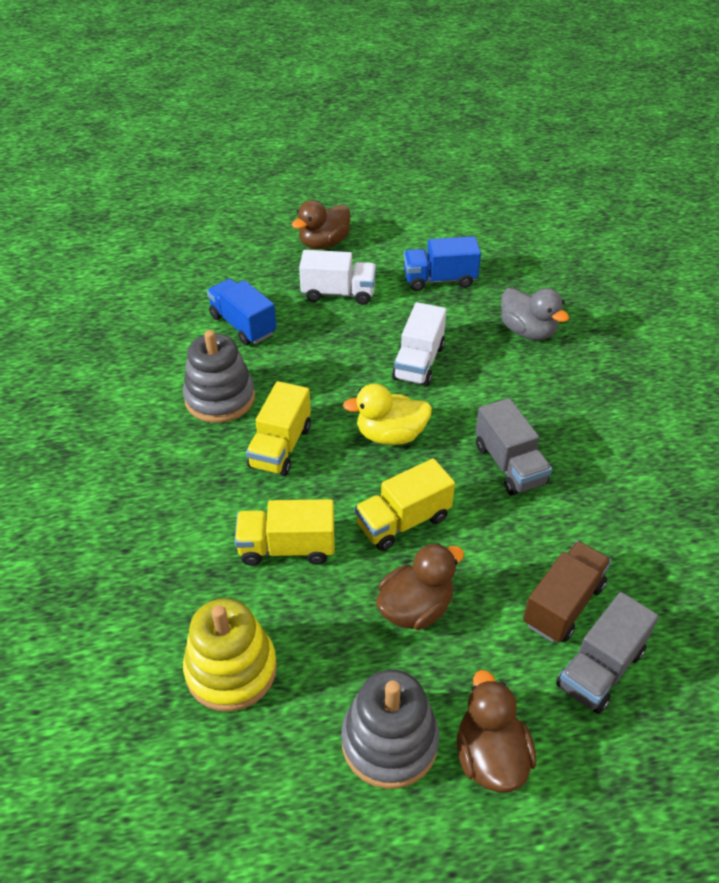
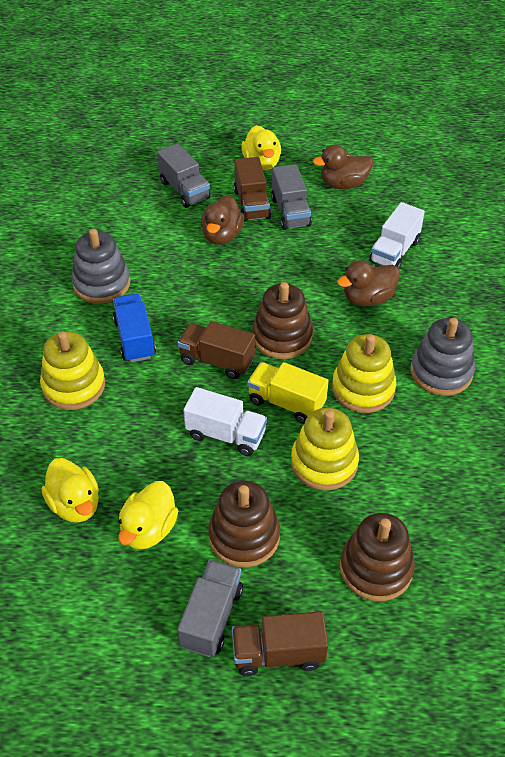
blue truck: 2 -> 1
brown stacking toy: 0 -> 3
brown truck: 1 -> 3
grey duck: 1 -> 0
grey truck: 2 -> 3
yellow duck: 1 -> 3
yellow stacking toy: 1 -> 3
yellow truck: 3 -> 1

